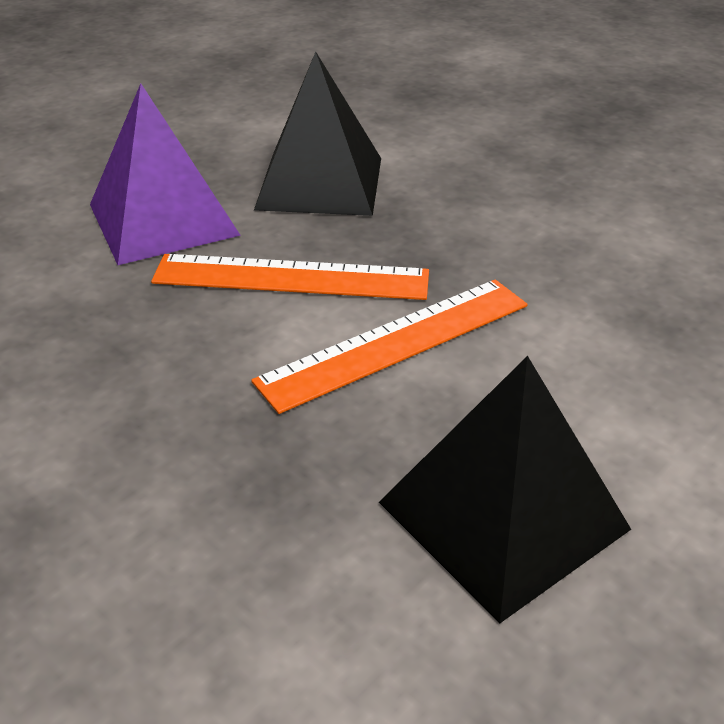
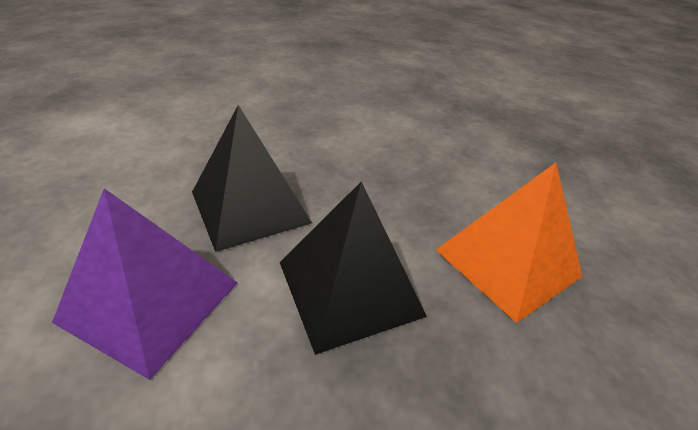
orange pyramid: 0 -> 1
orange ruler: 2 -> 0

